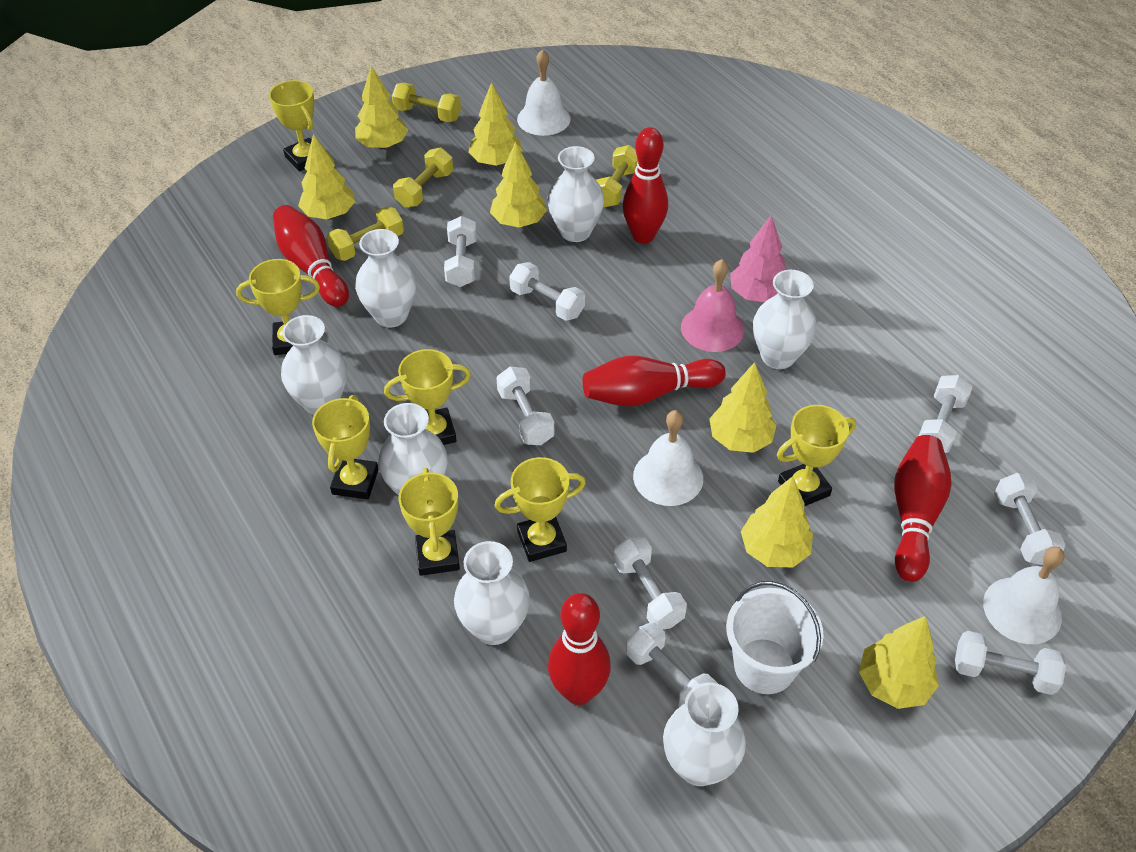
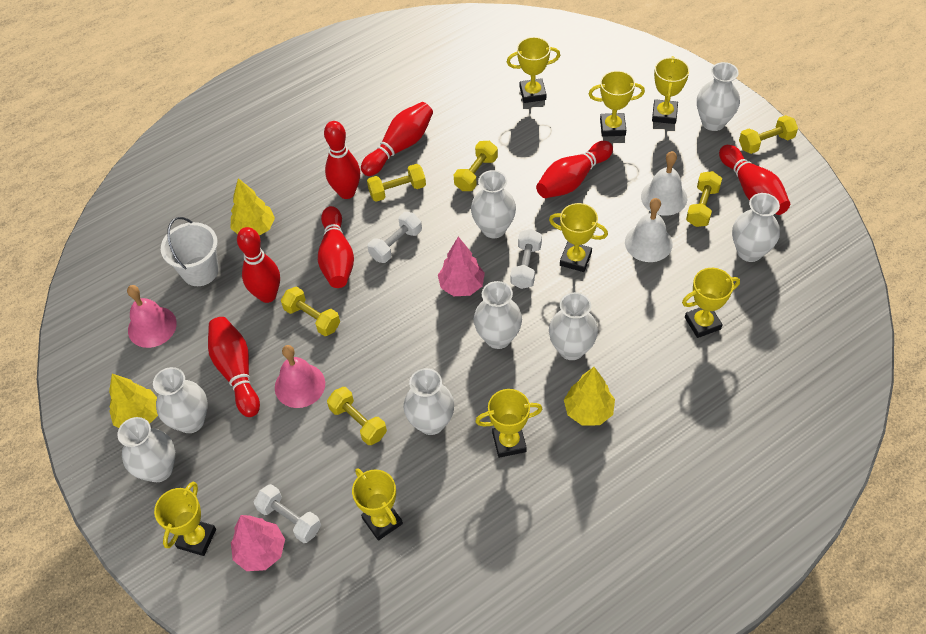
pink bell: 1 -> 2
pink tree: 1 -> 2
red bowling pin: 5 -> 7
white bell: 3 -> 2
white dumbbell: 8 -> 3
white vase: 7 -> 8
yellow dumbbell: 4 -> 6
yellow tree: 7 -> 3
yellow trophy: 7 -> 8

